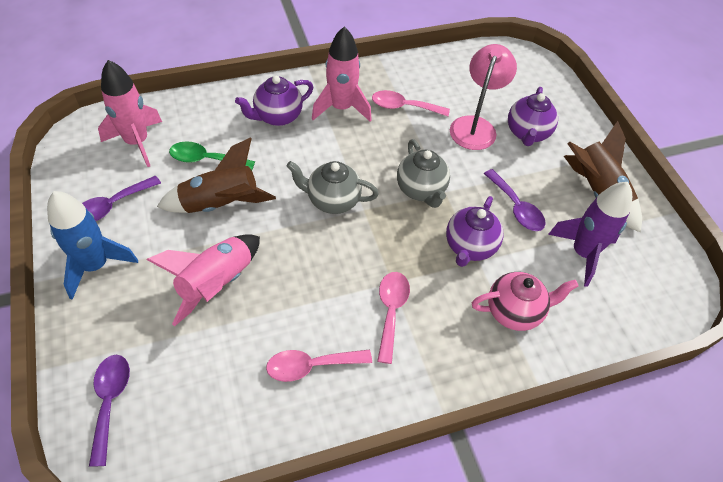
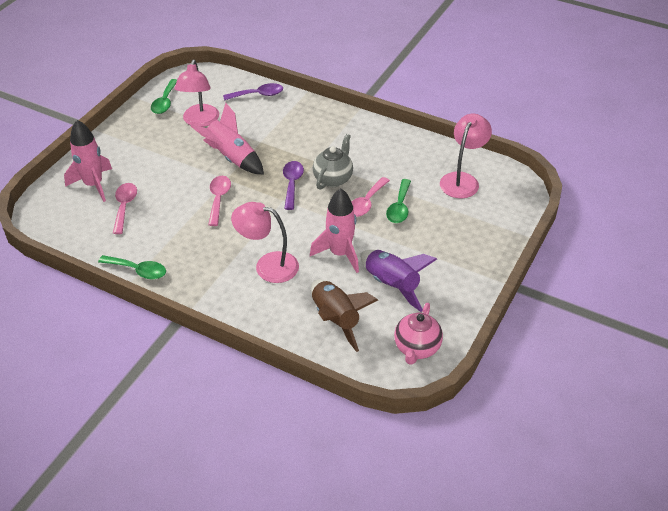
blue rocket: 1 -> 0
brown rocket: 2 -> 1
green spoon: 1 -> 3
grey teapot: 2 -> 1
pink lamp: 1 -> 3
purple spoon: 3 -> 2
purple teapot: 3 -> 0

